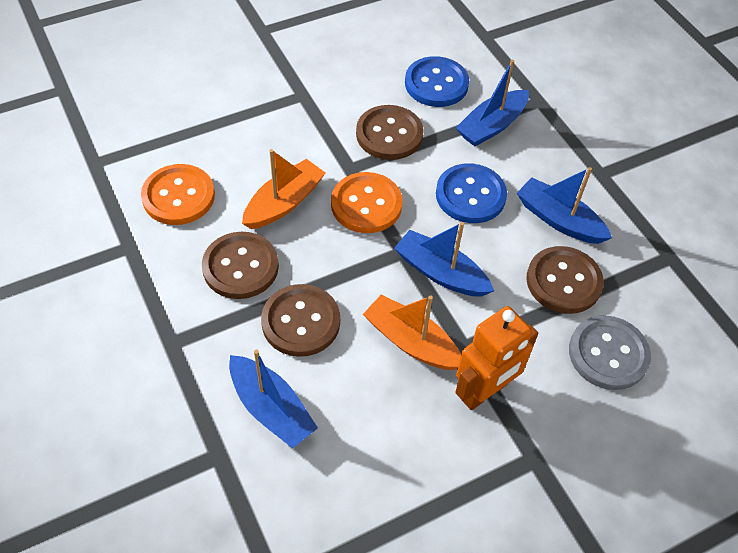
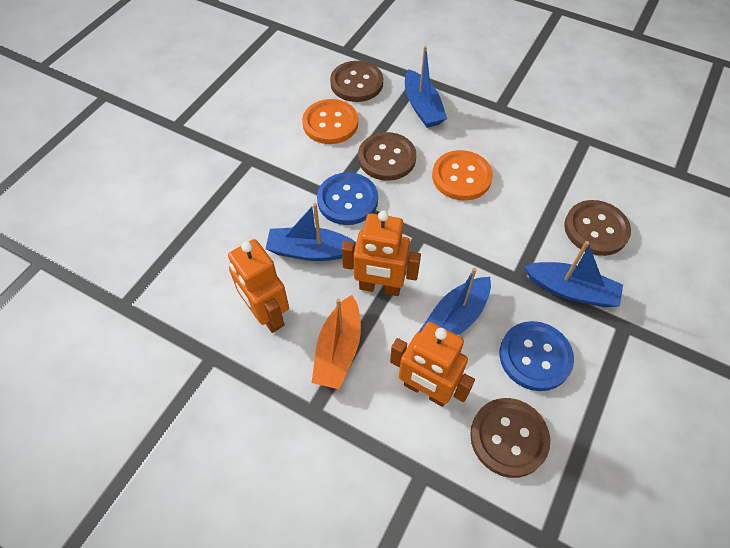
grey button: 1 -> 0
orange boat: 2 -> 1
orange robot: 1 -> 3

